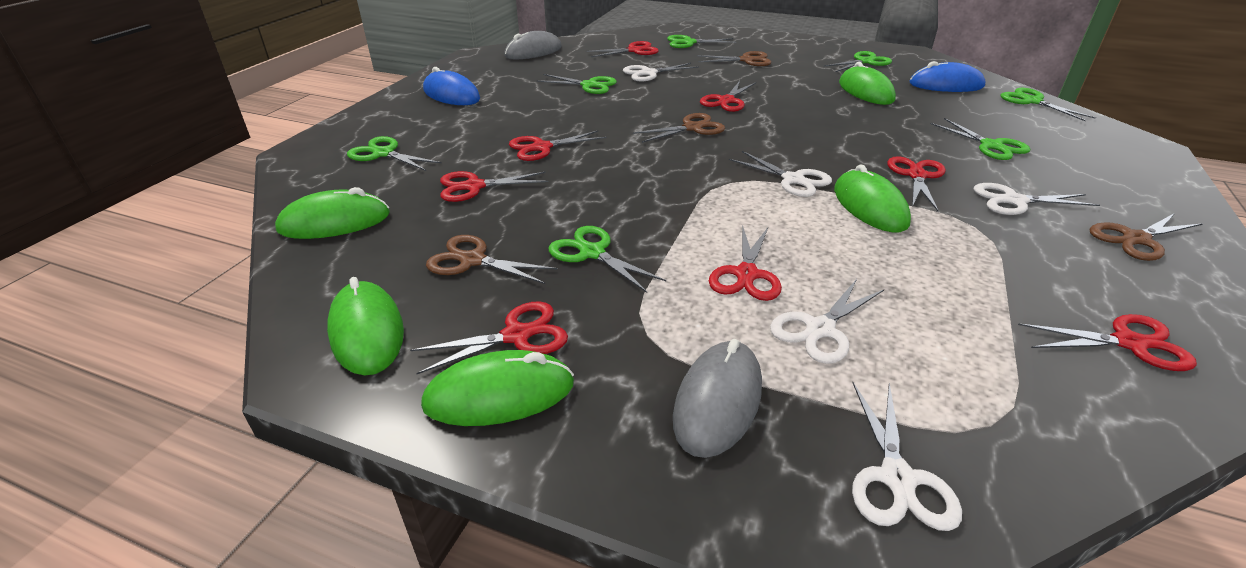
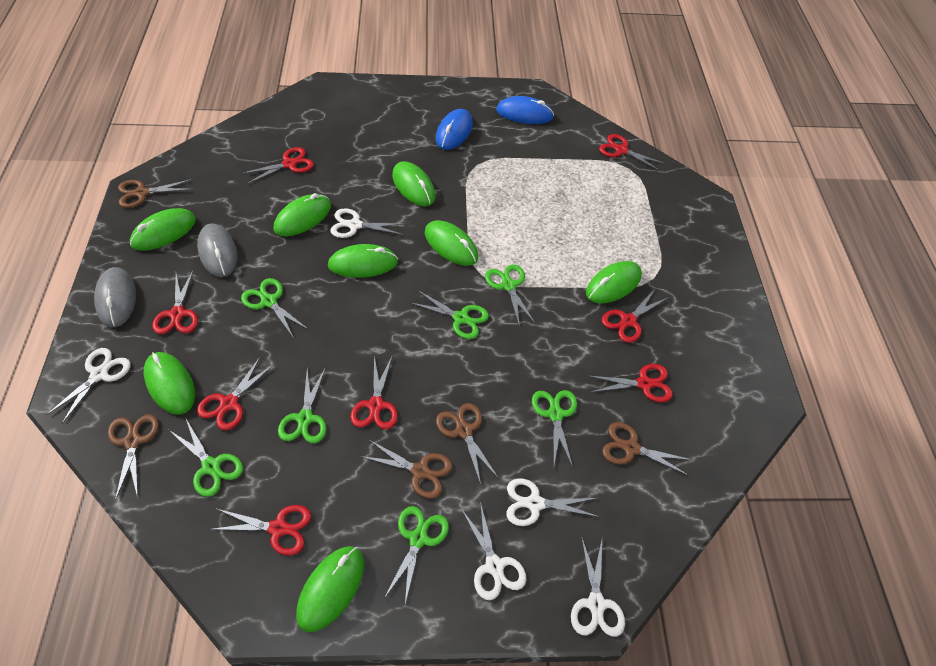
brown scissors: 4 -> 5
green mouse: 5 -> 8

